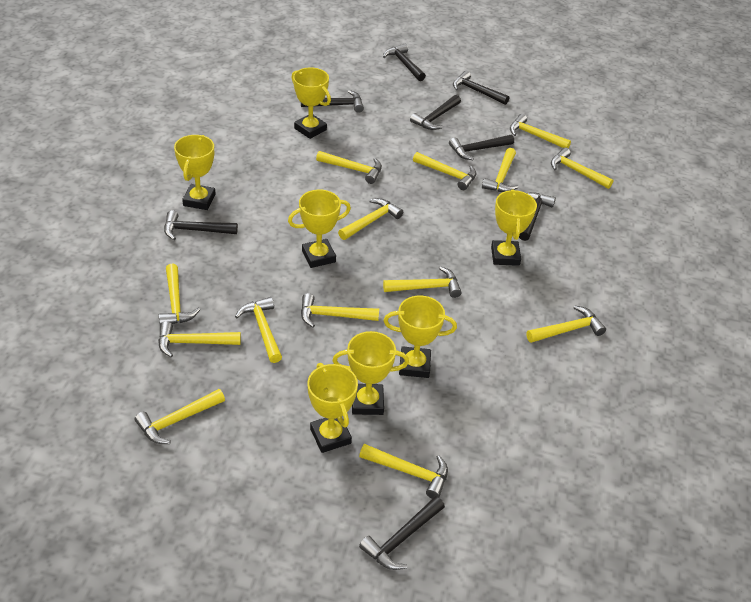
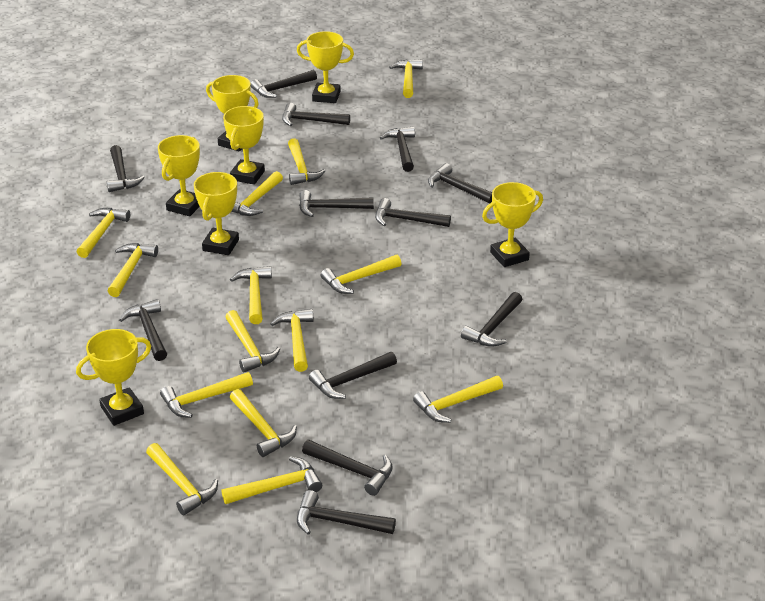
black hammer: 8 -> 12

